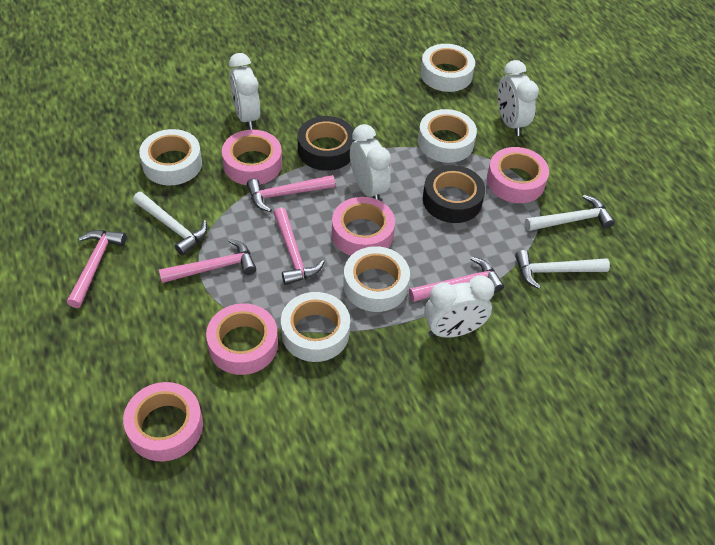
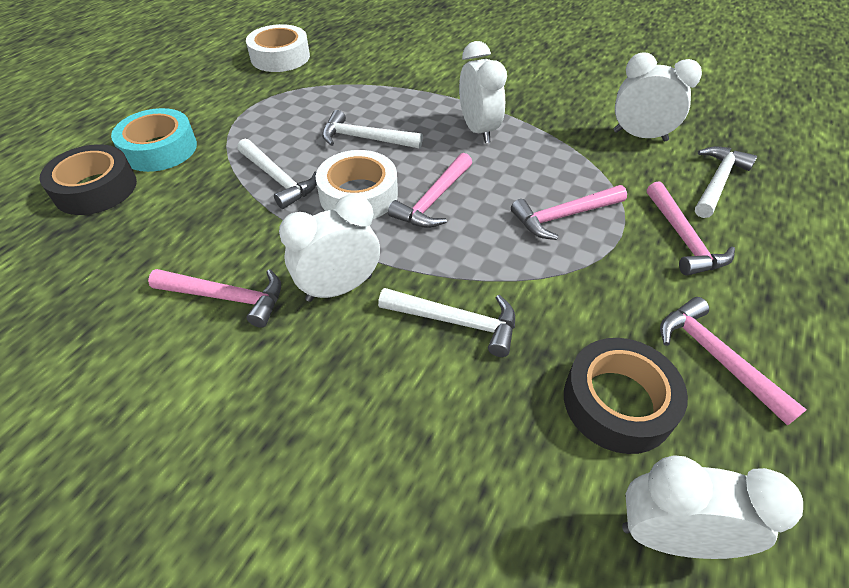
pink tape: 5 -> 0
turquoise tape: 0 -> 1
white hammer: 3 -> 4
white tape: 5 -> 2

